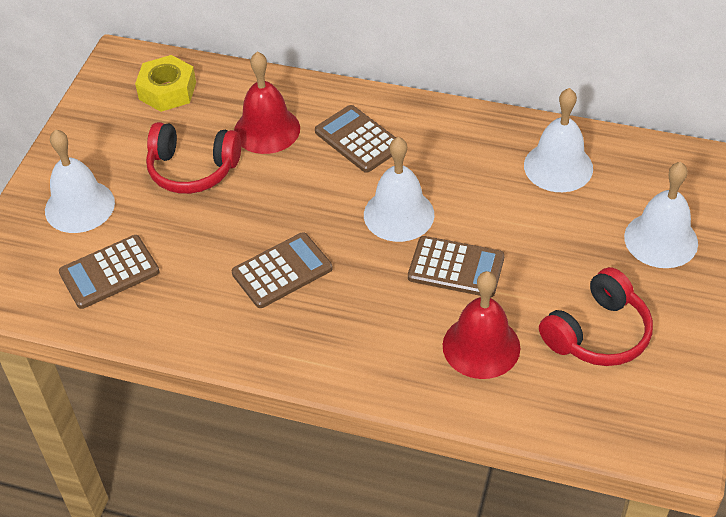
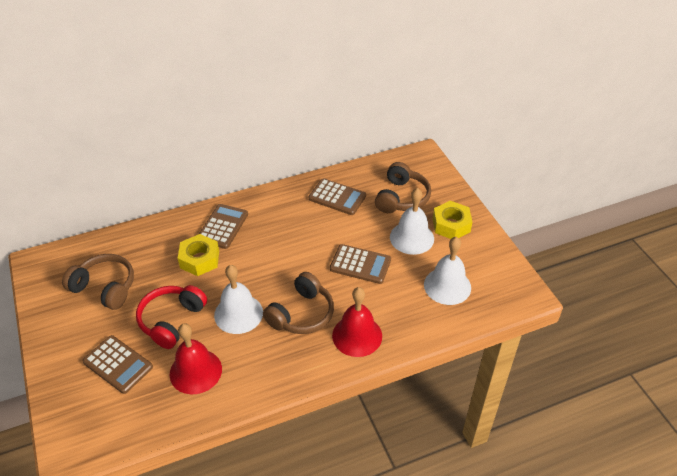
brown headphones: 0 -> 3
red headphones: 2 -> 1
white bell: 4 -> 3
yellow nut: 1 -> 2

